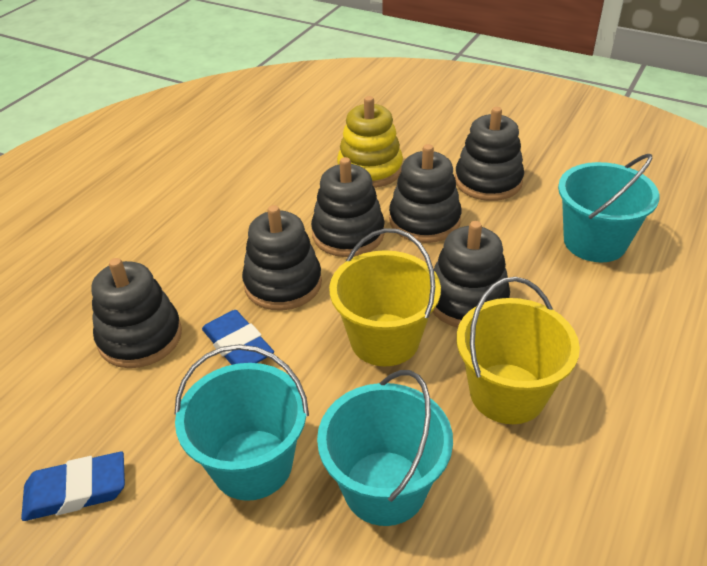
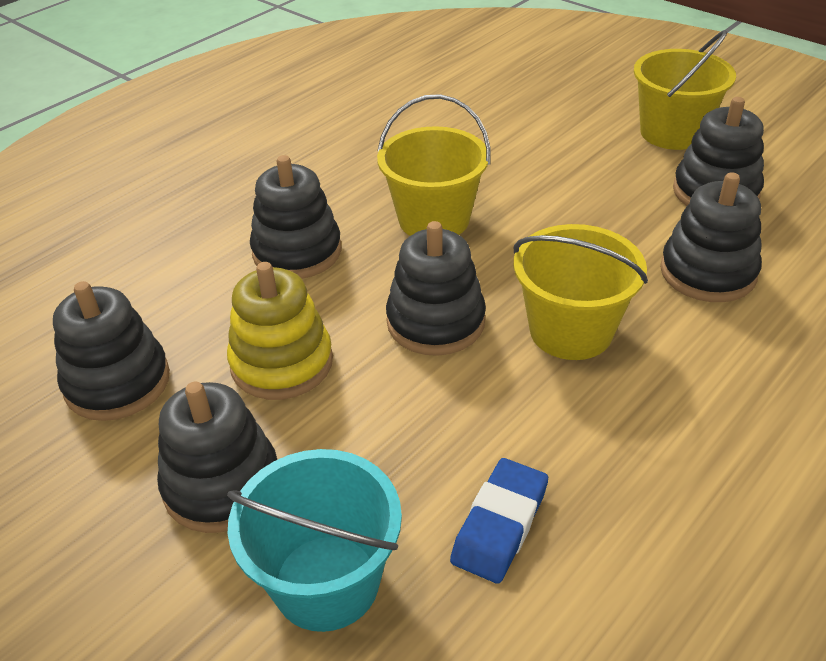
blue eraser: 2 -> 1
turquoise bucket: 3 -> 1
yellow bucket: 2 -> 3

